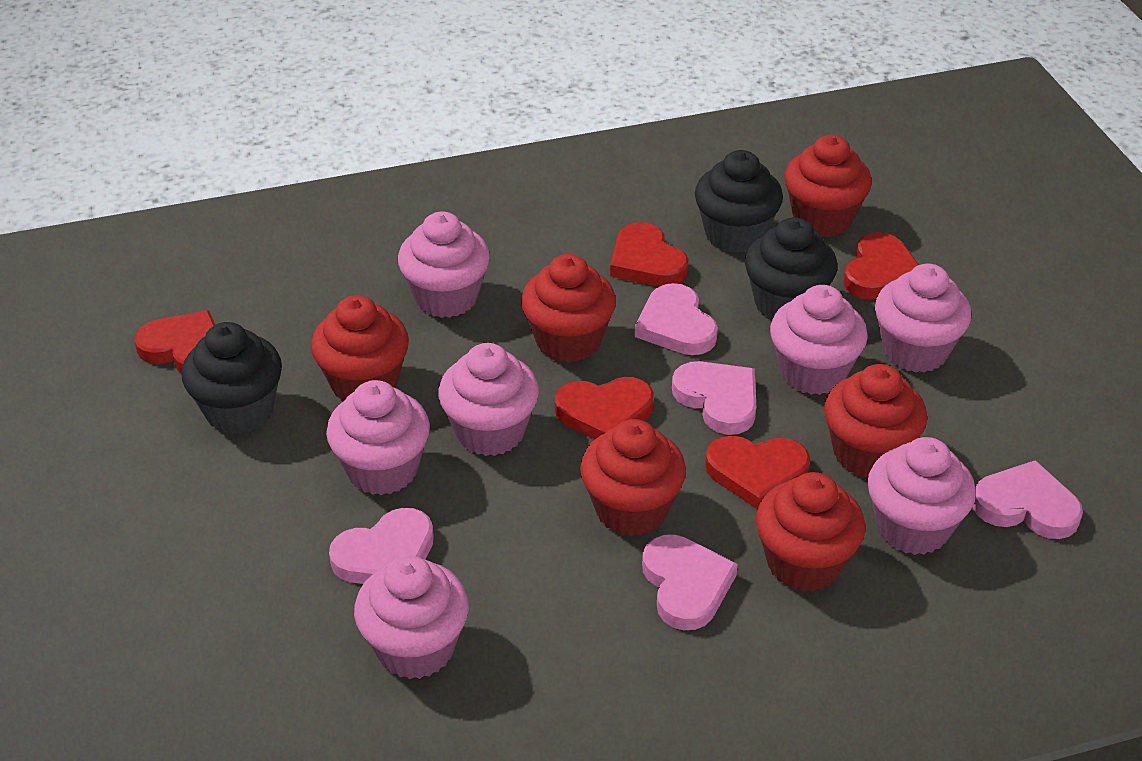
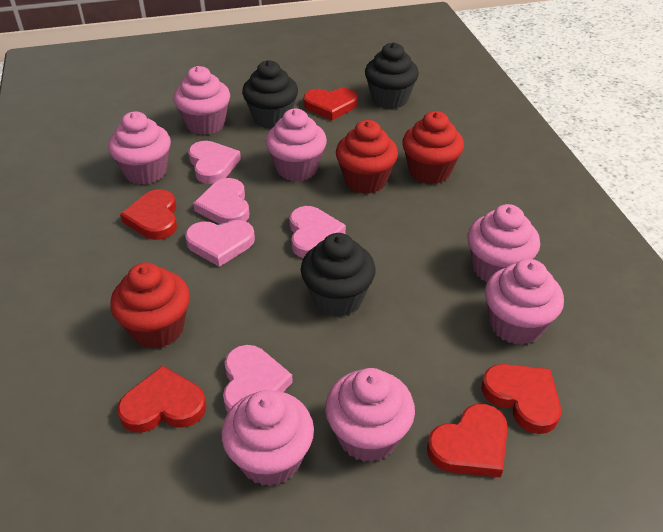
red cupcake: 6 -> 3

